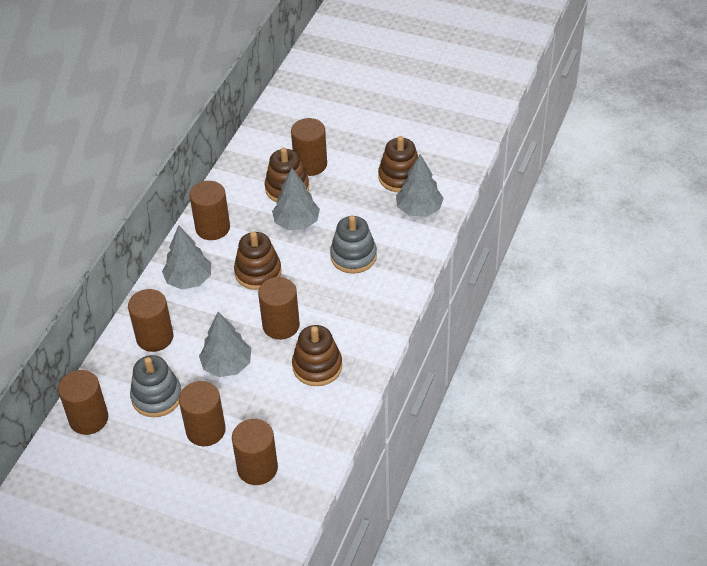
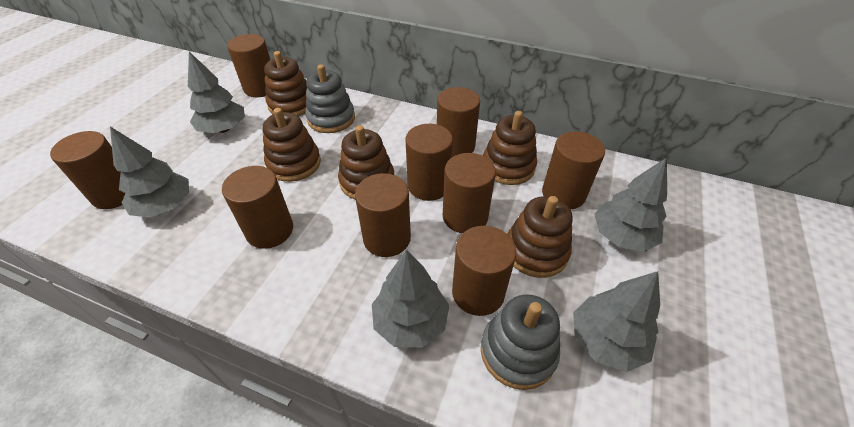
brown cylinder: 7 -> 9
brown stacking toy: 4 -> 5
grey tree: 4 -> 5

